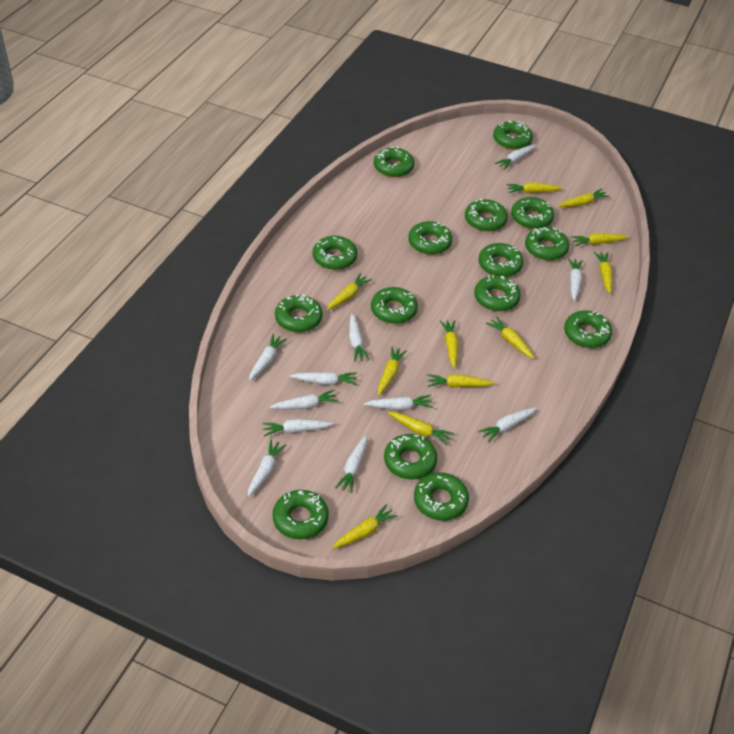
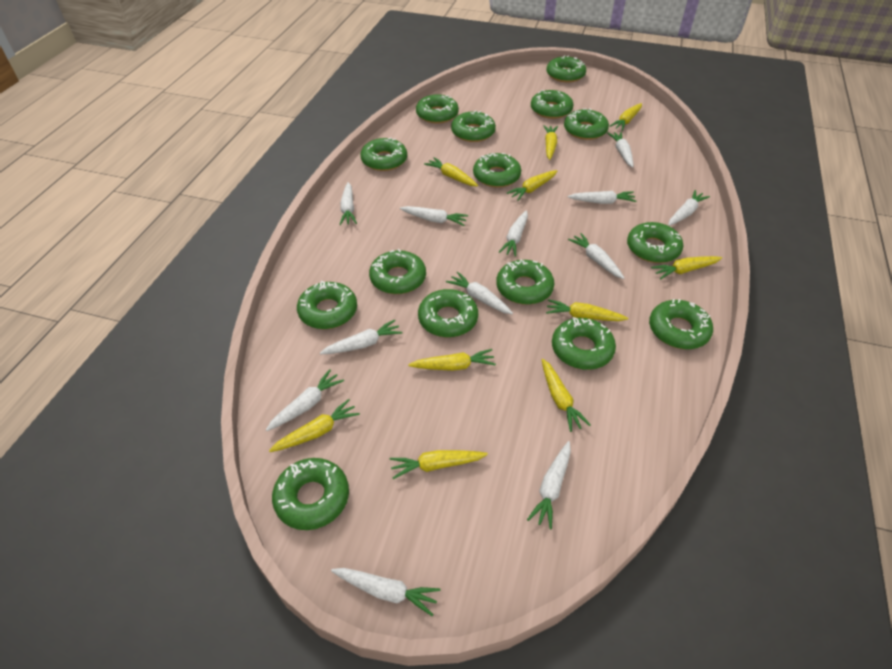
white carrot: 11 -> 12
yellow carrot: 11 -> 10

